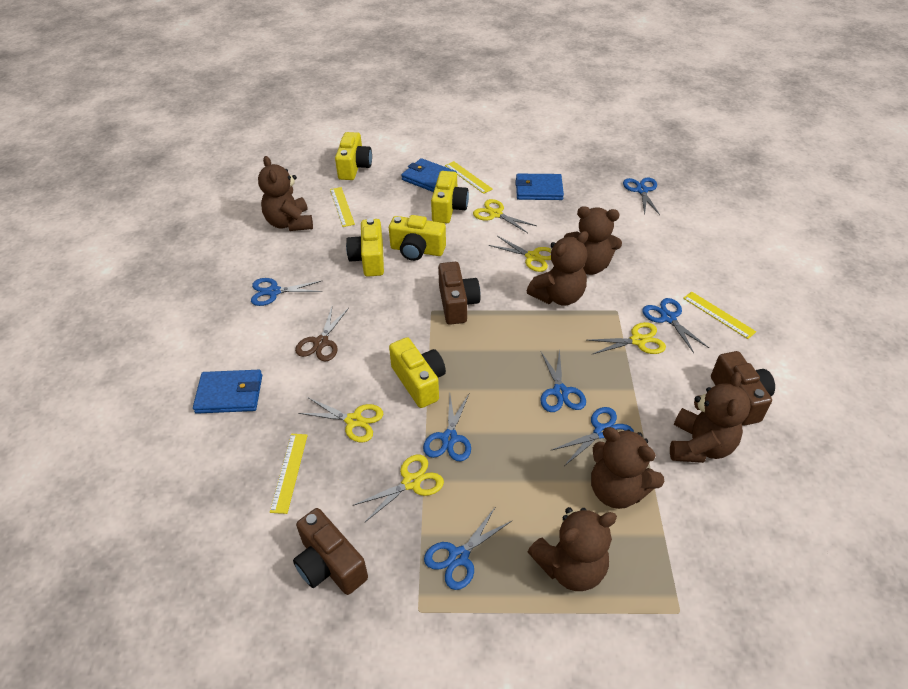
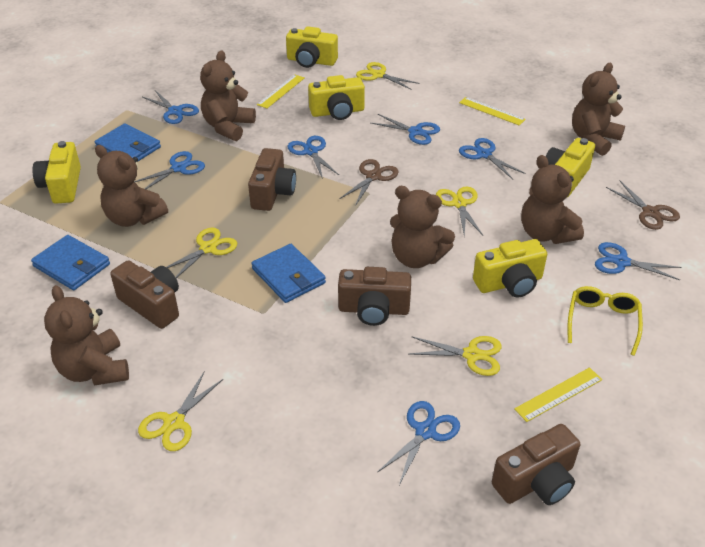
brown camera: 3 -> 4
brown scissors: 1 -> 2
yellow glasses: 0 -> 1
yellow ruler: 4 -> 3

